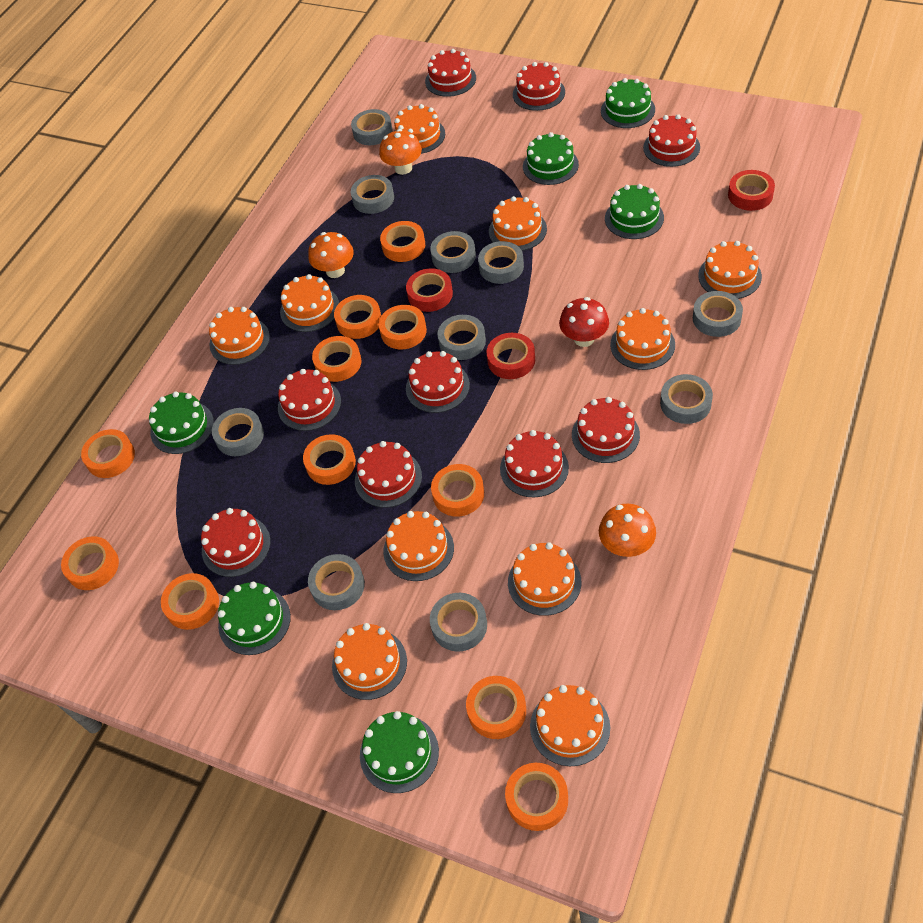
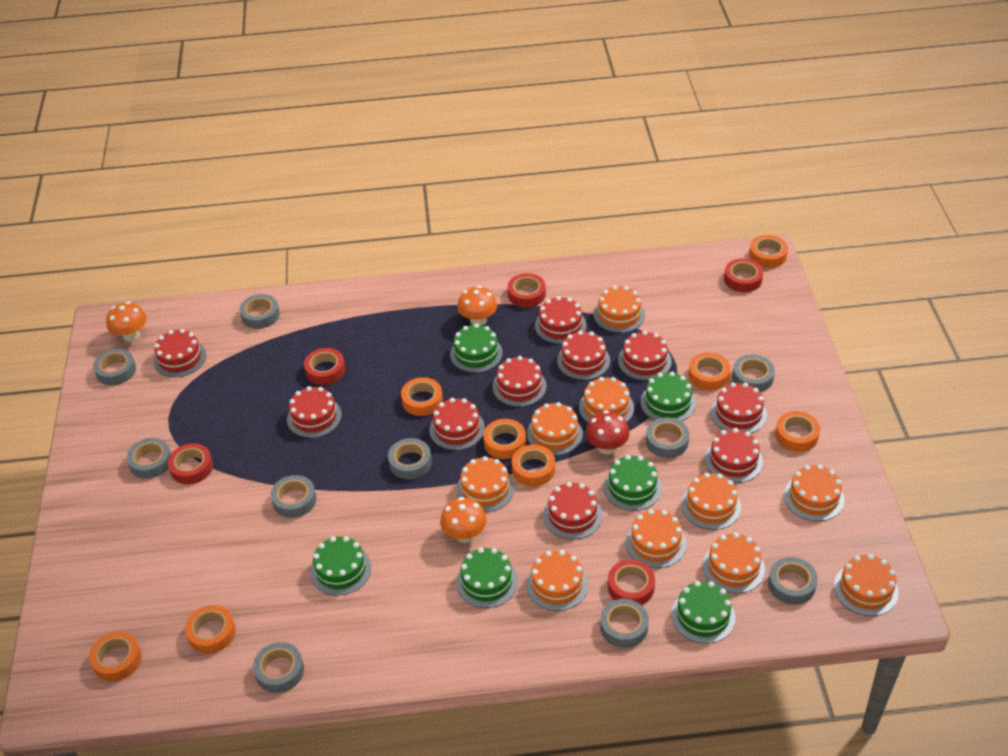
orange tape: 11 -> 8
red cake: 9 -> 10
red tape: 3 -> 5

